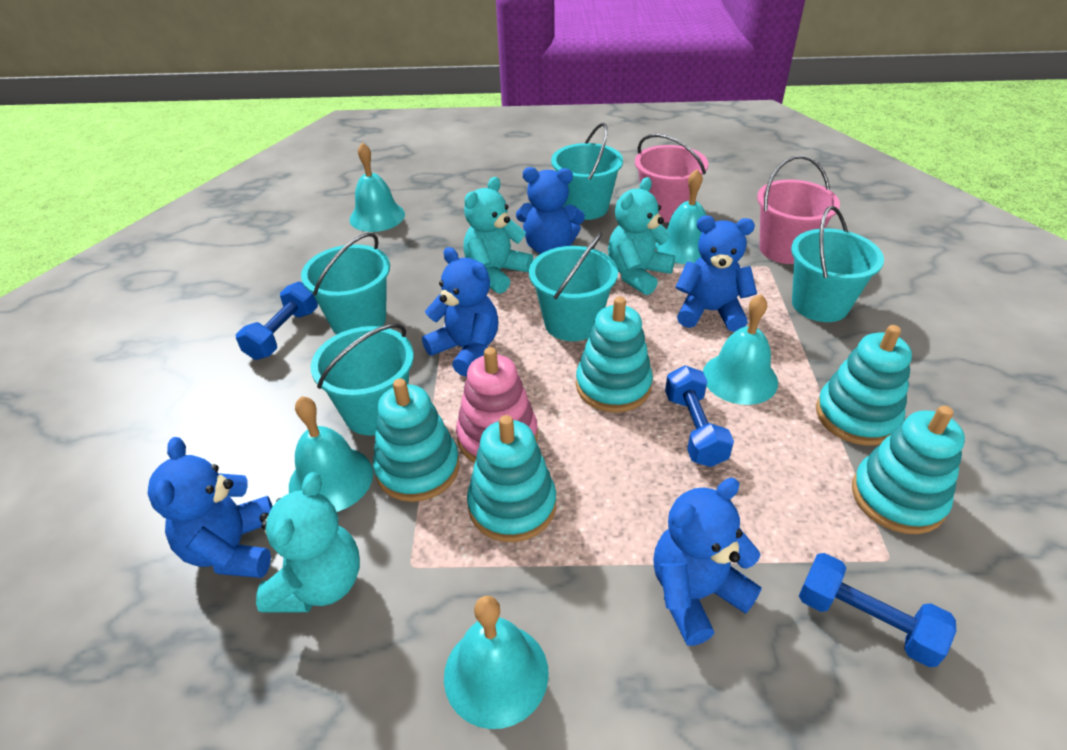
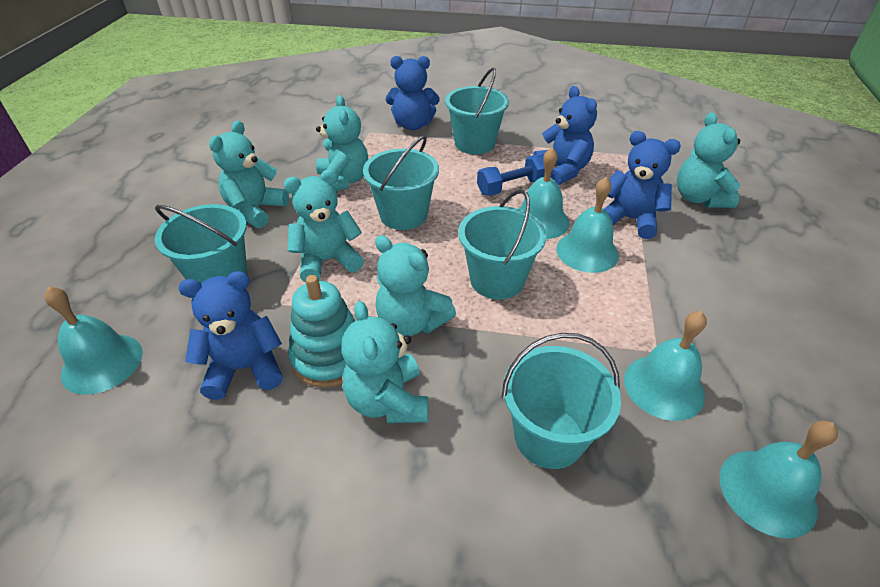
blue dumbbell: 3 -> 1
blue teddy bear: 5 -> 4
pink bucket: 2 -> 0
pink stacking toy: 1 -> 0
turquoise stacking toy: 5 -> 1
turquoise teddy bear: 3 -> 6

